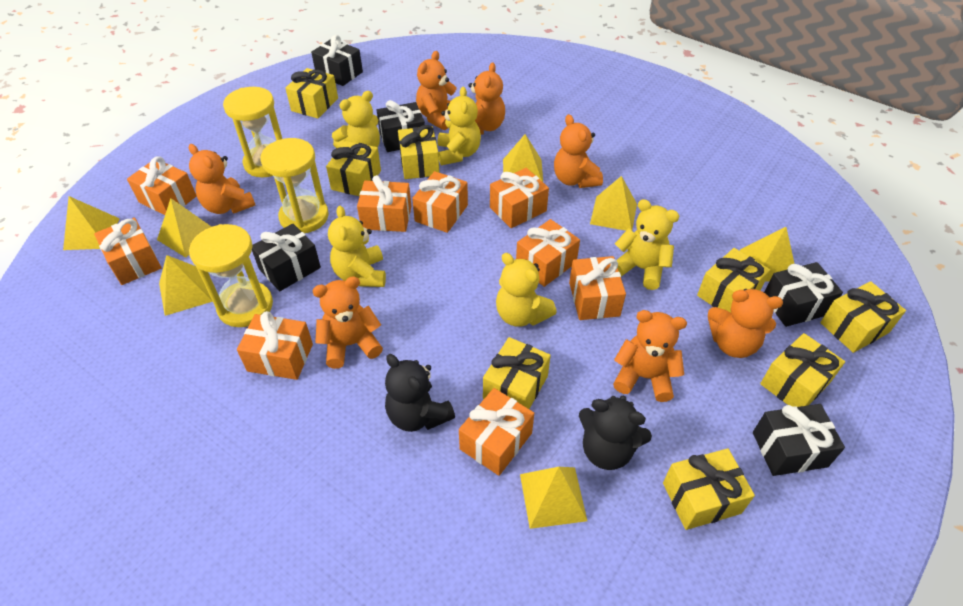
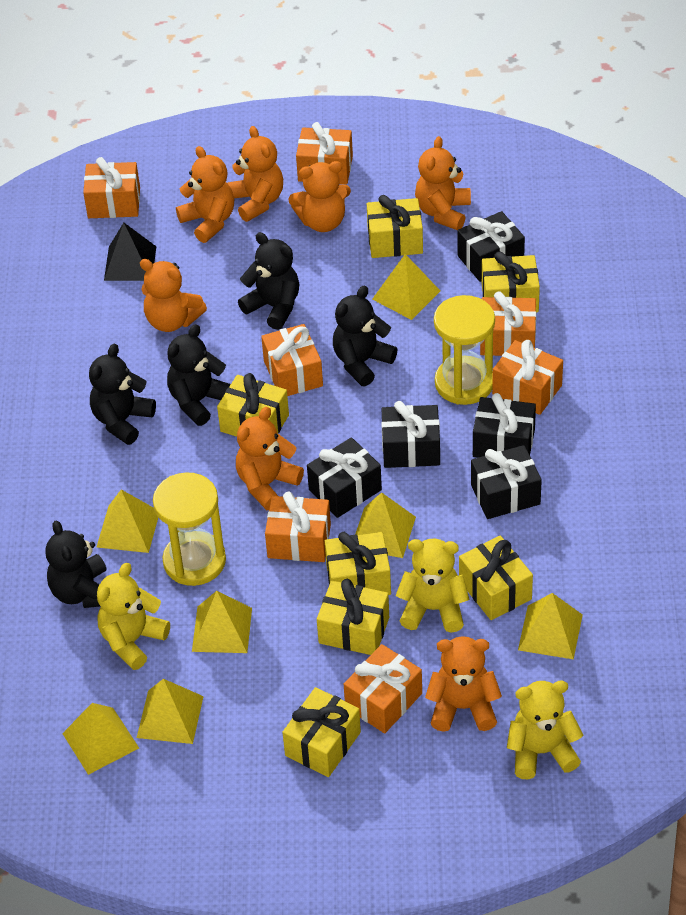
black pyramid: 0 -> 1
black teddy bear: 2 -> 5
orange gift: 9 -> 7
yellow gift: 8 -> 7
yellow hourglass: 3 -> 2
yellow teddy bear: 5 -> 3

